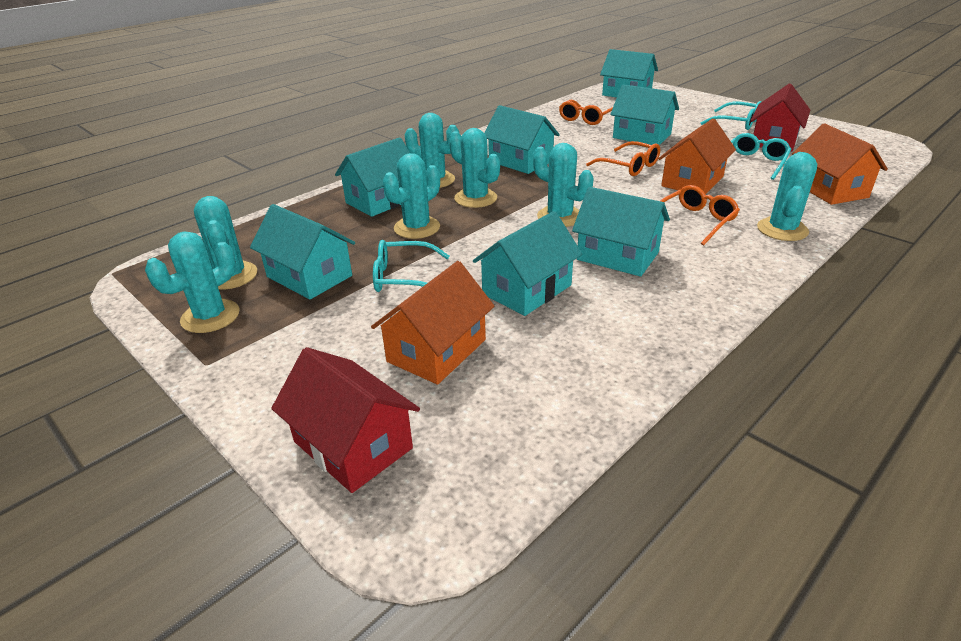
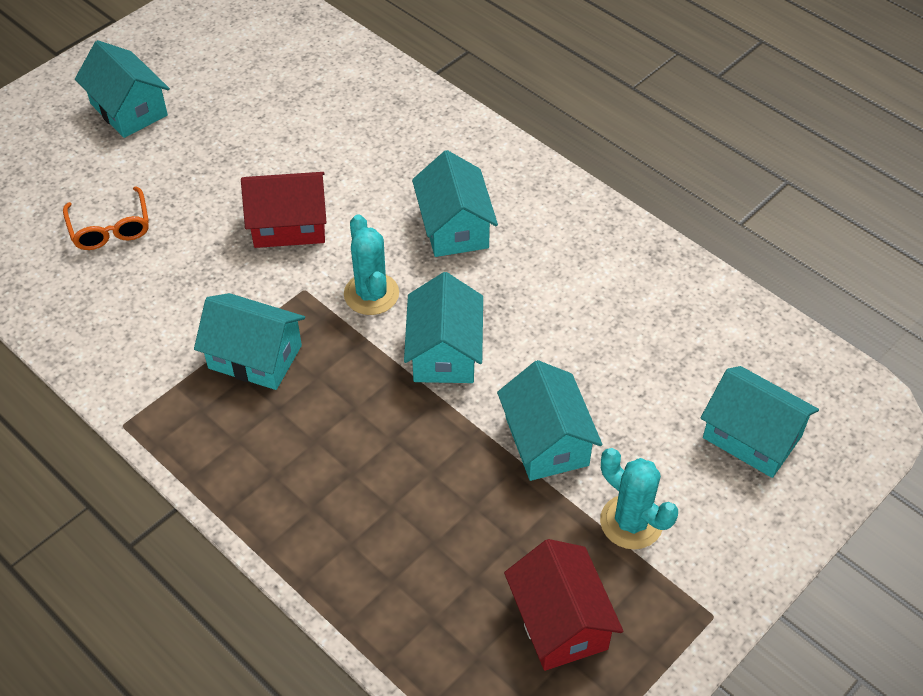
orange glasses: 3 -> 1
orange house: 3 -> 0
turquoise cactus: 7 -> 2
turquoise glasses: 3 -> 0
turquoise house: 7 -> 6

